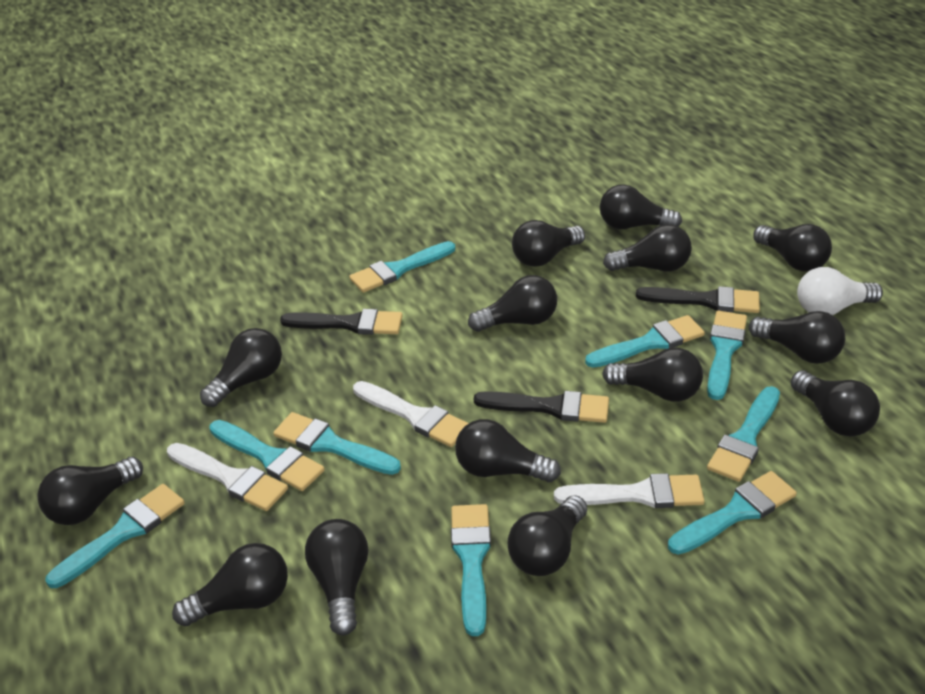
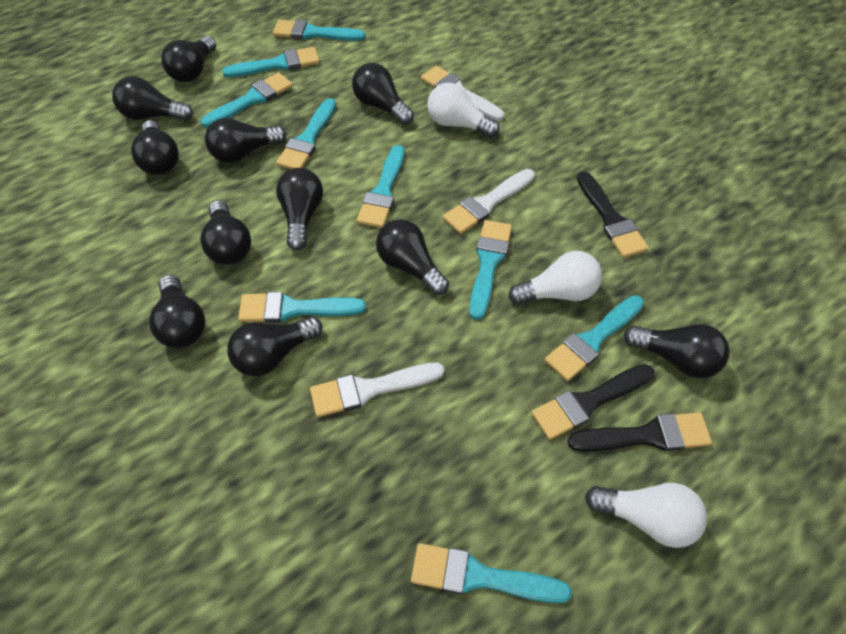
black light bulb: 14 -> 11
white light bulb: 1 -> 3

